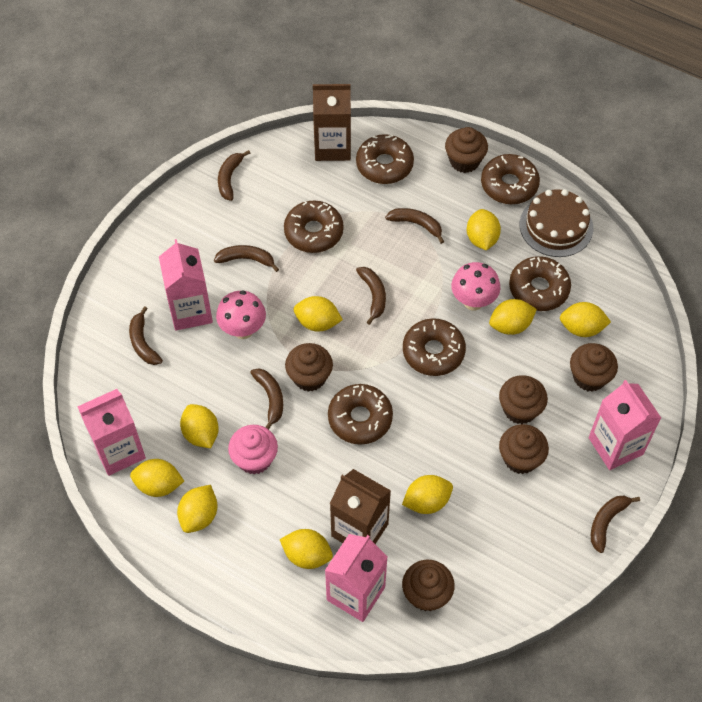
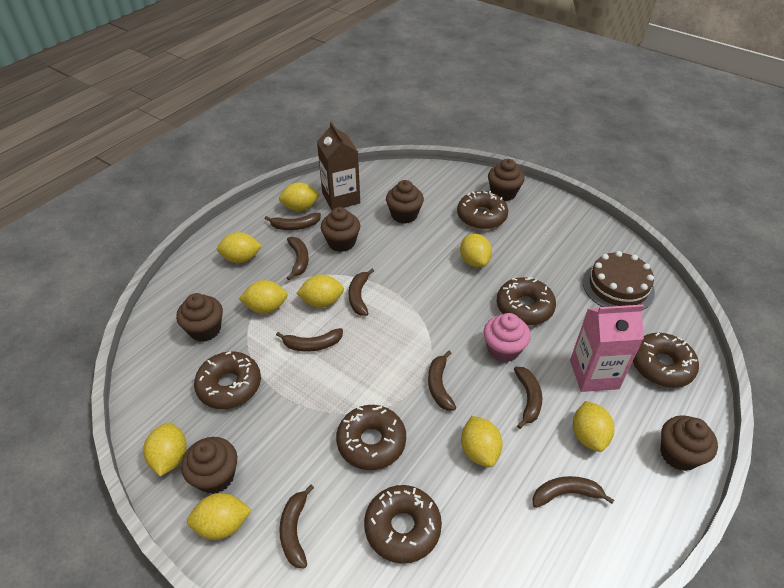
brown banana: 7 -> 8
brown carton: 2 -> 1
pink carton: 4 -> 1
pink mushroom: 2 -> 0

